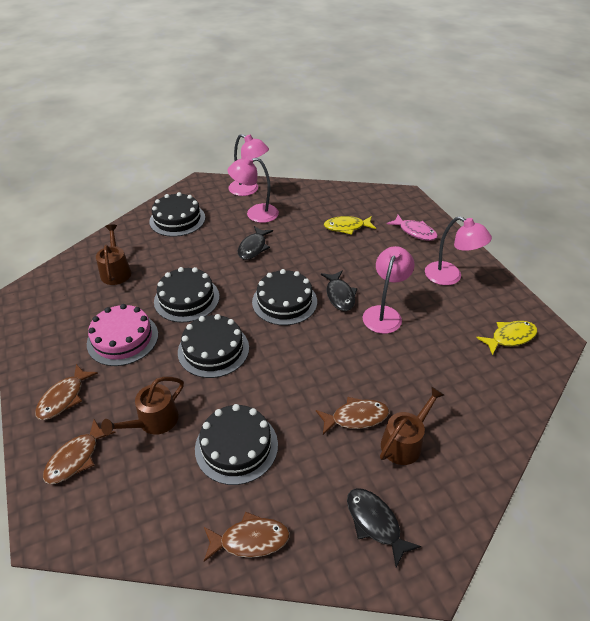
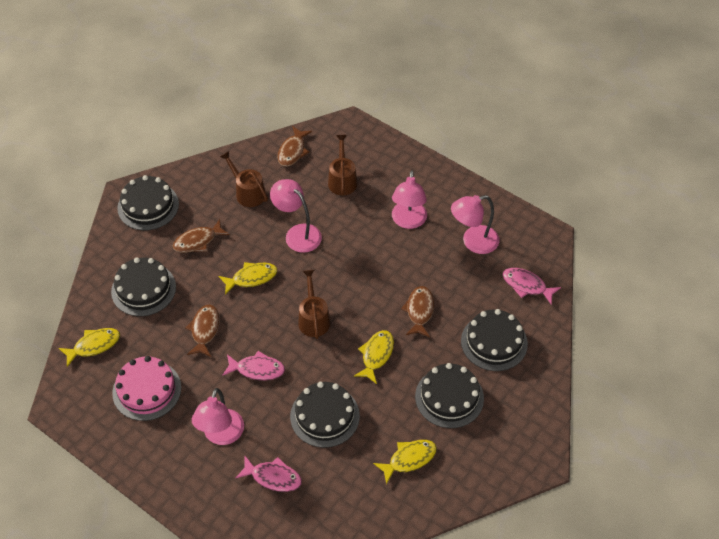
black fish: 3 -> 0
pink fish: 1 -> 3
yellow fish: 2 -> 4

